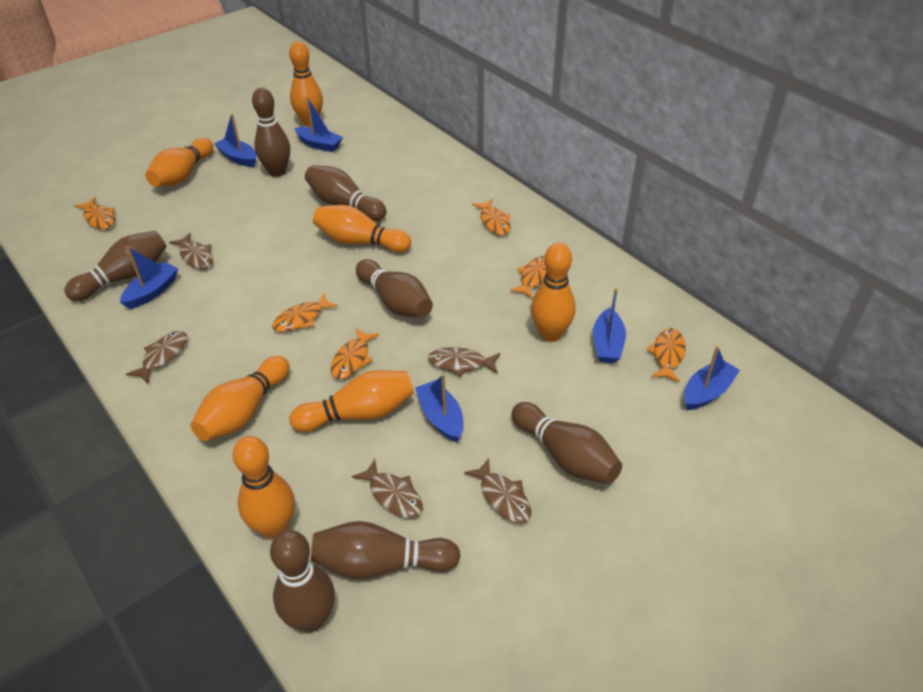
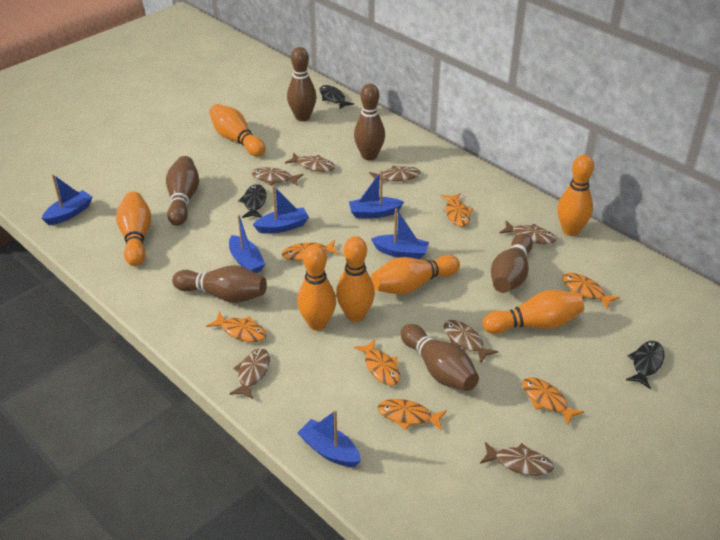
black fish: 0 -> 3
brown bowling pin: 7 -> 6
brown fish: 5 -> 7
orange fish: 6 -> 7

